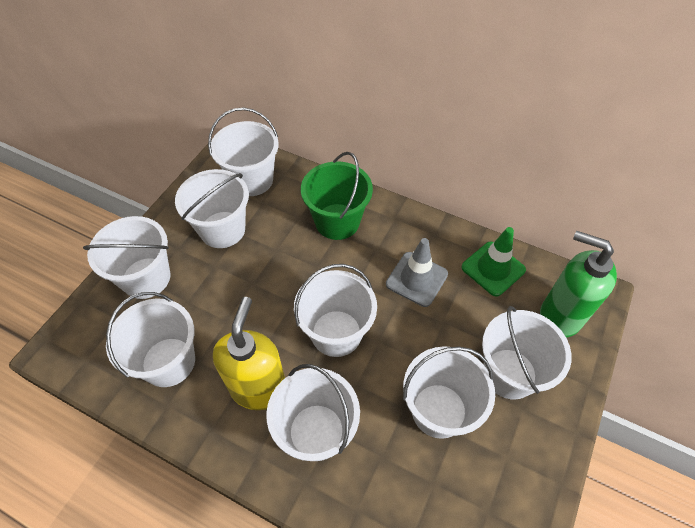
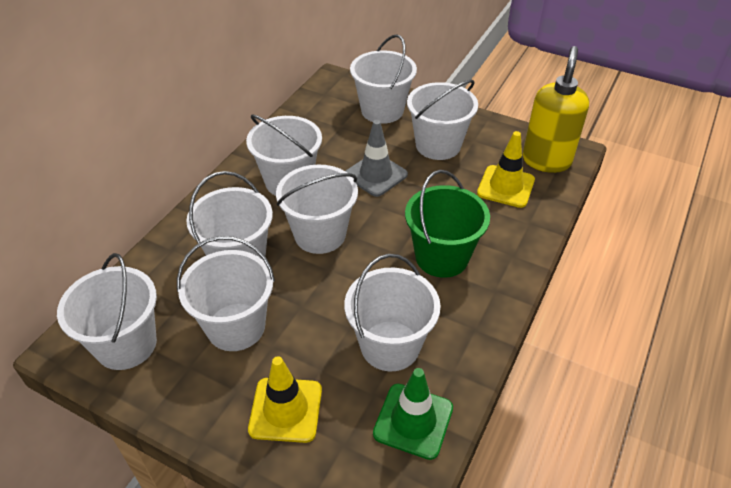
green soap dispenser: 1 -> 0
yellow traffic cone: 0 -> 2

